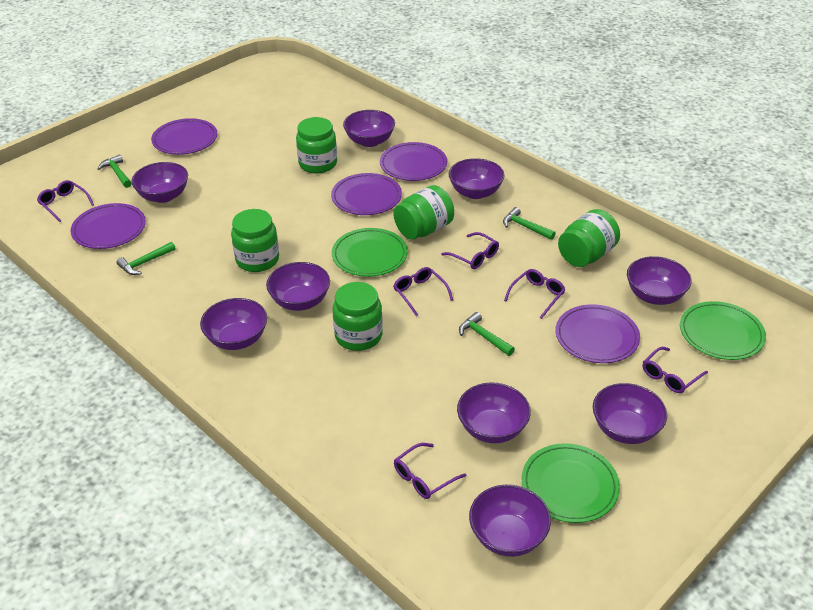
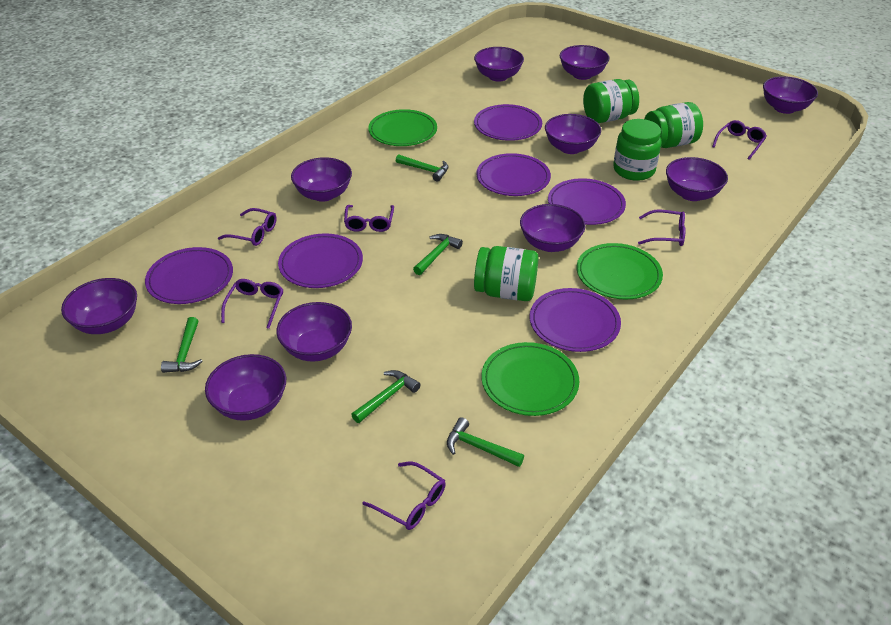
green hammer: 4 -> 5
green jar: 5 -> 4
purple bowl: 9 -> 10
purple plate: 5 -> 6

